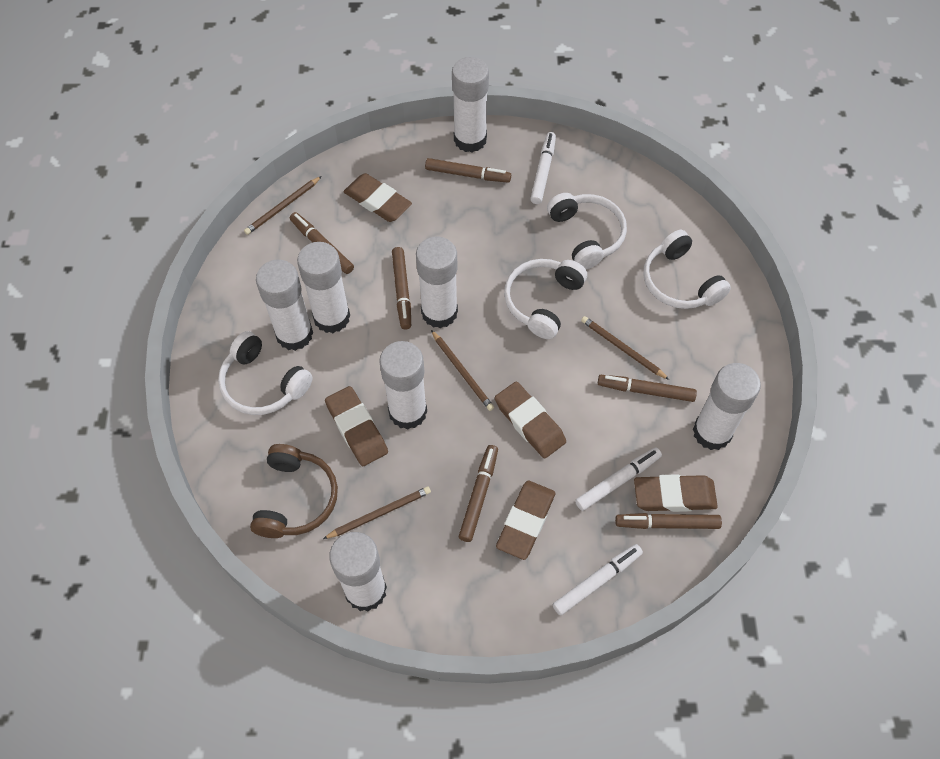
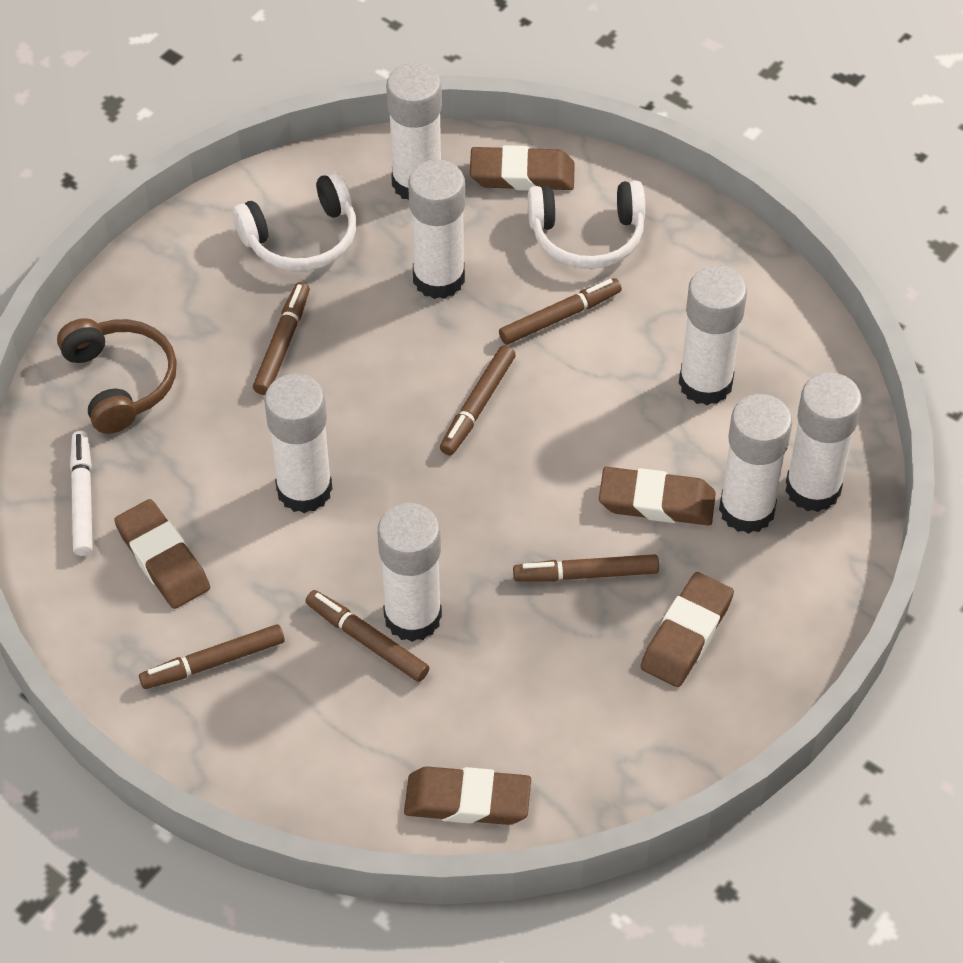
brown pencil: 4 -> 0
white headphones: 4 -> 2
white marker: 3 -> 1

